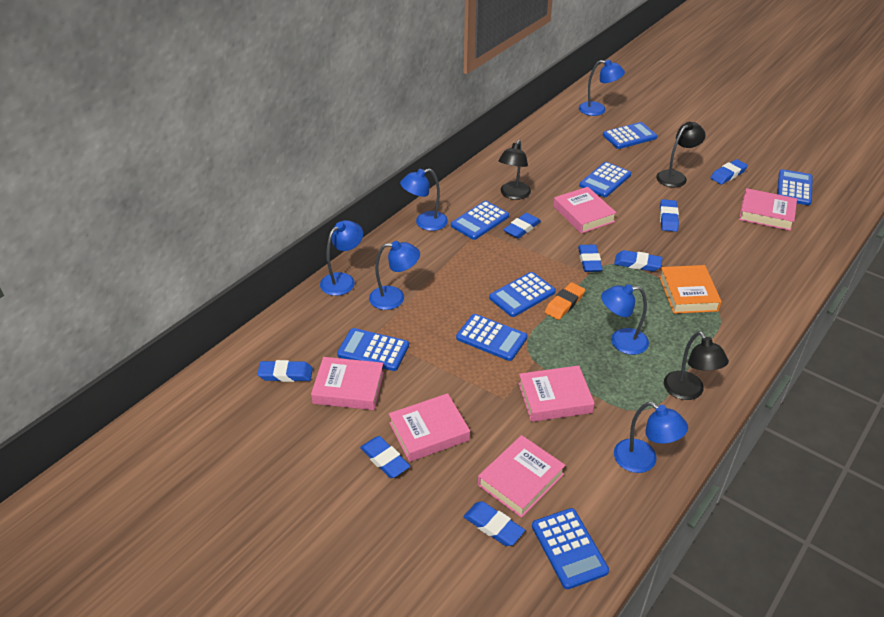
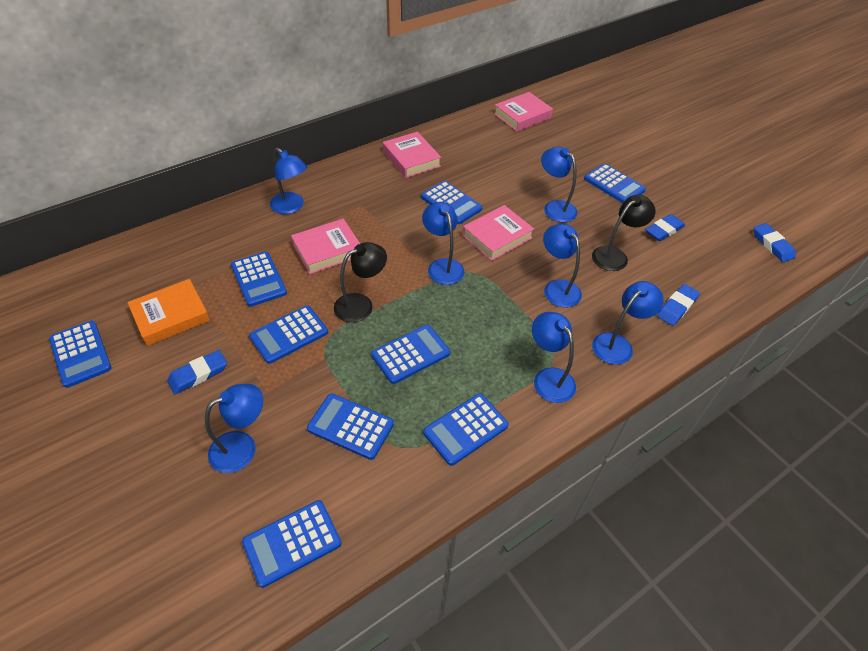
black lamp: 3 -> 2
blue calculator: 8 -> 9
blue eraser: 8 -> 4
blue lamp: 6 -> 7
orange eraser: 1 -> 0
pink book: 6 -> 4

